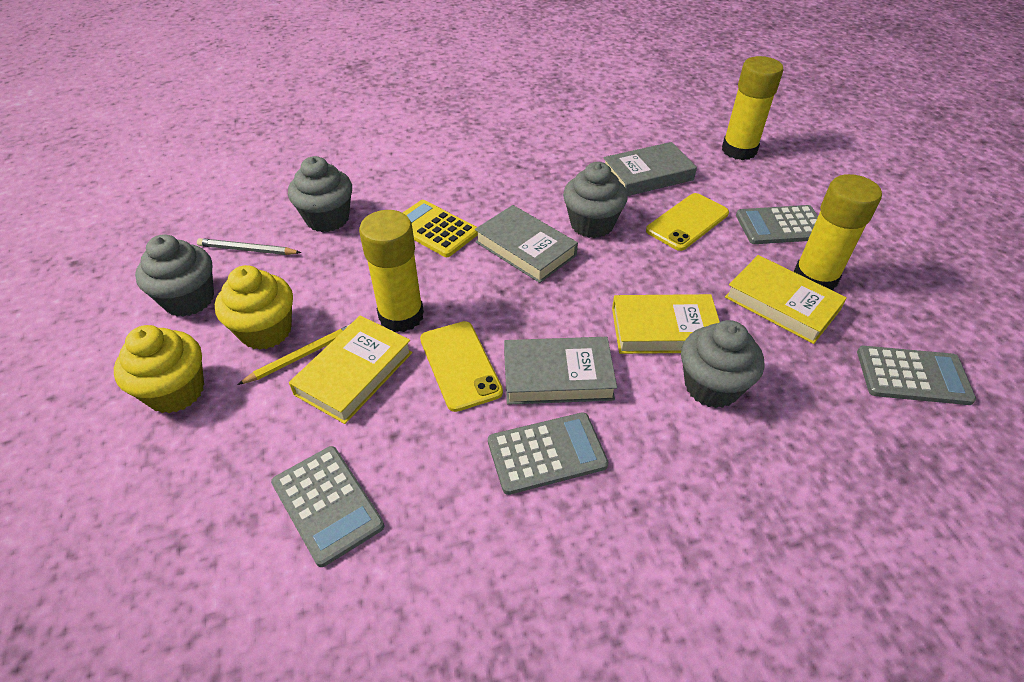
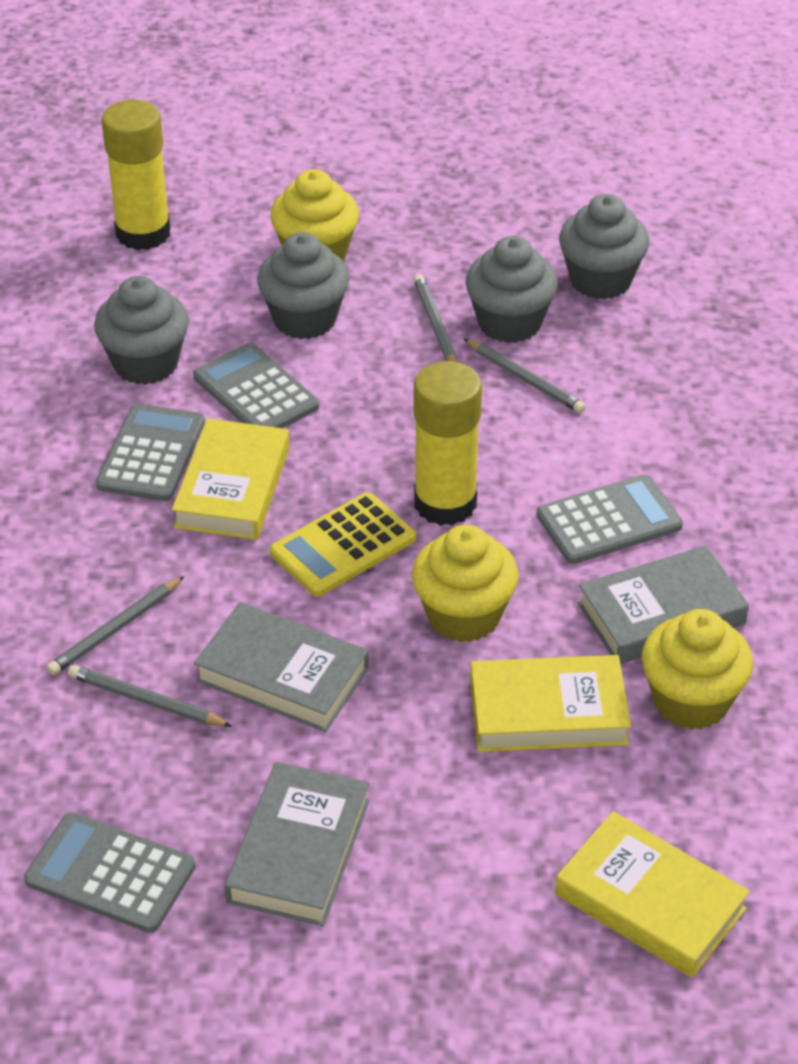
grey pencil: 1 -> 4
yellow cupcake: 2 -> 3
yellow glue stick: 3 -> 2
yellow pencil: 1 -> 0
yellow phone: 2 -> 0

